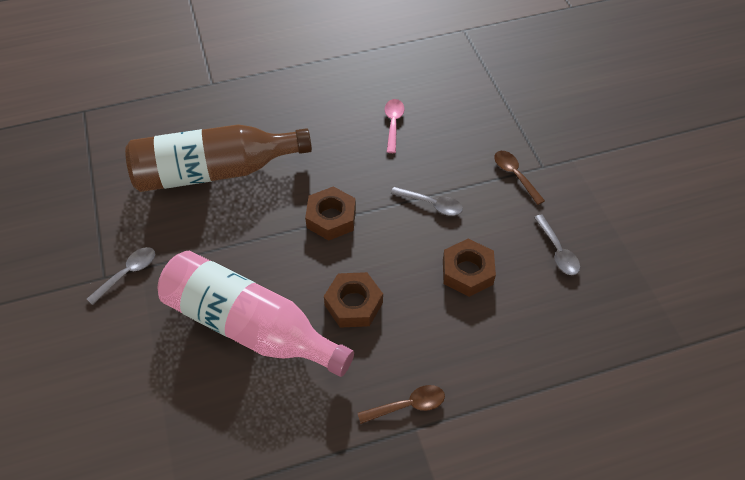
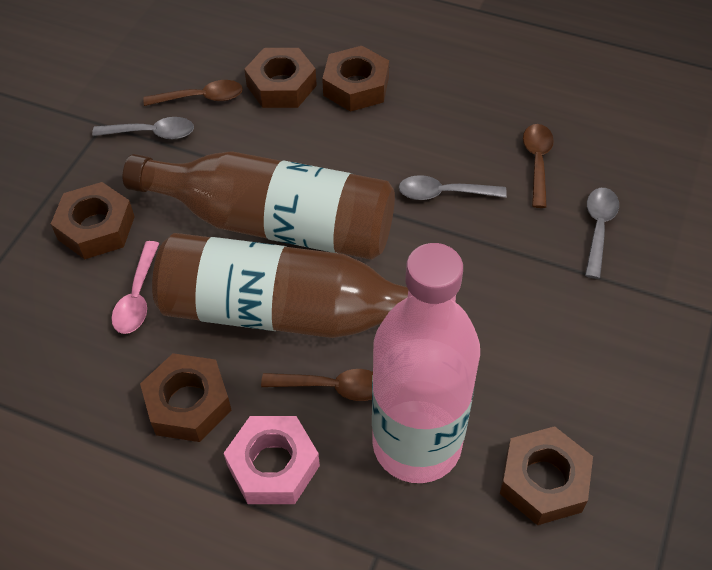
brown bottle: 1 -> 2
brown nut: 3 -> 5
brown spoon: 2 -> 3
pink nut: 0 -> 1

